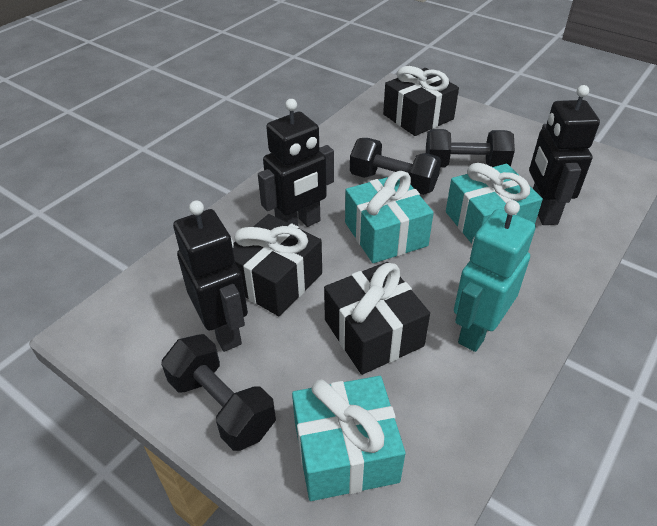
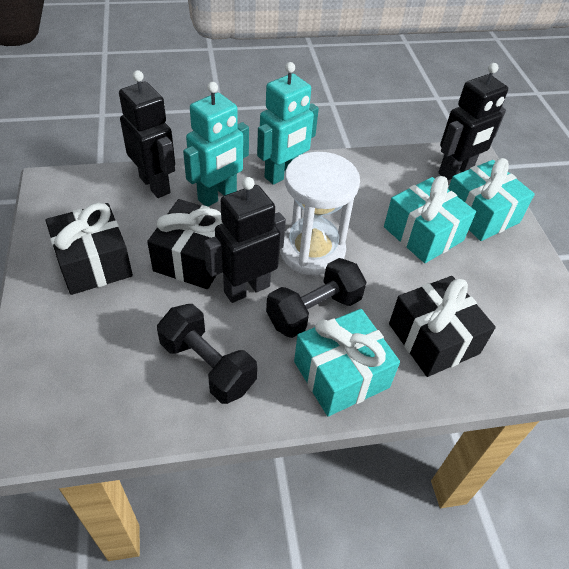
black dumbbell: 3 -> 2
turquoise robot: 1 -> 2
white hourglass: 0 -> 1

